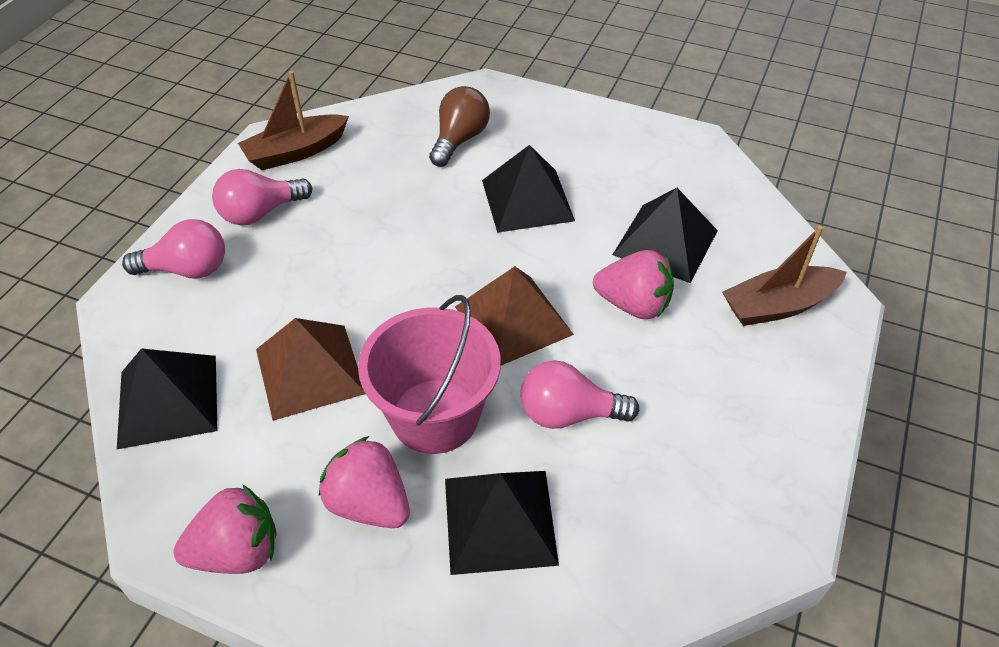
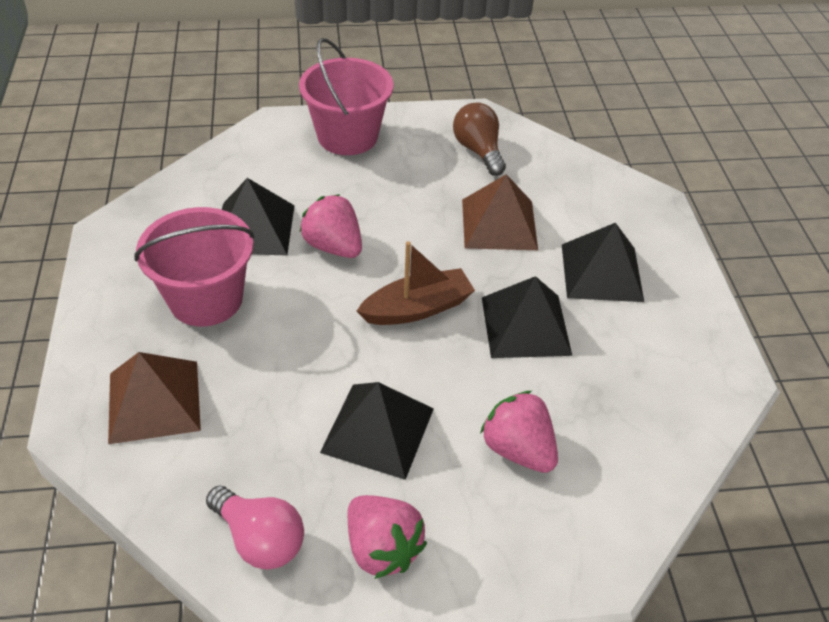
brown boat: 2 -> 1
pink bucket: 1 -> 2
pink light bulb: 3 -> 1

